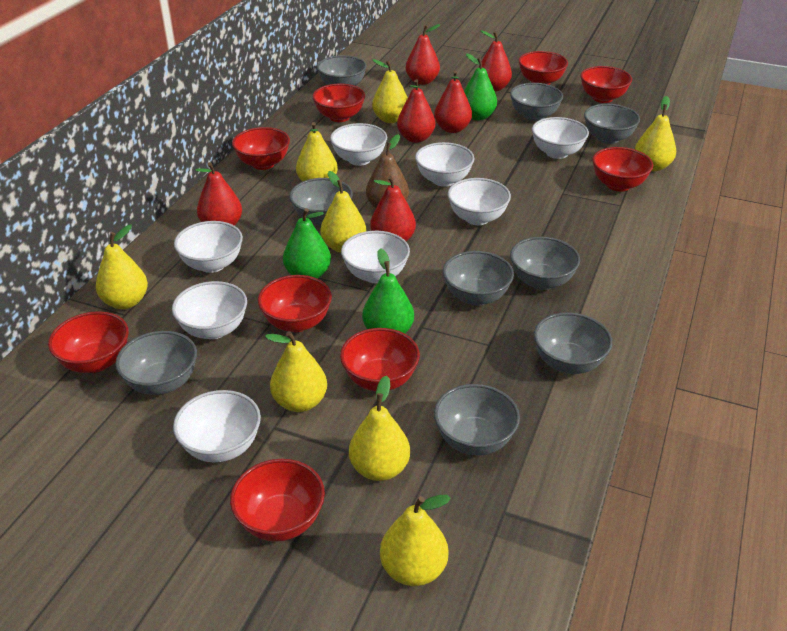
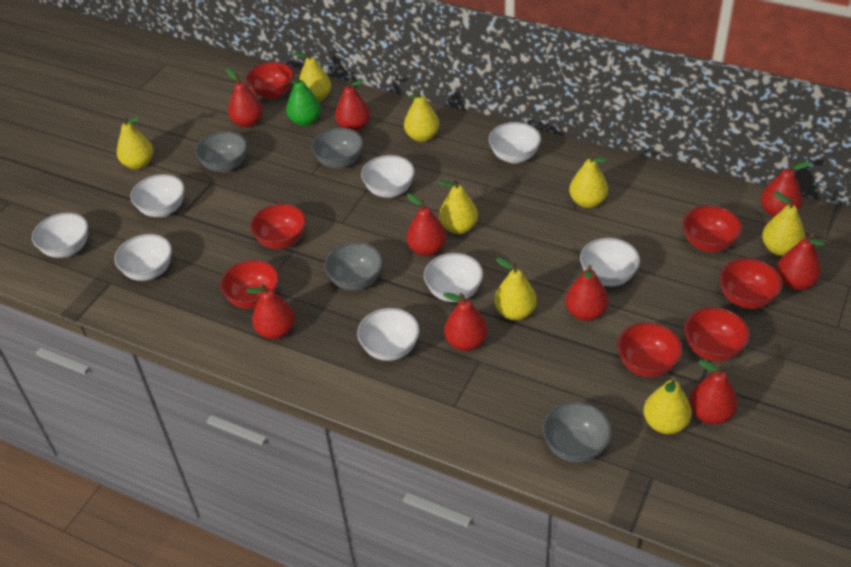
brown pear: 1 -> 0
green pear: 3 -> 1
grey bowl: 9 -> 4
red bowl: 9 -> 7
red pear: 6 -> 9

